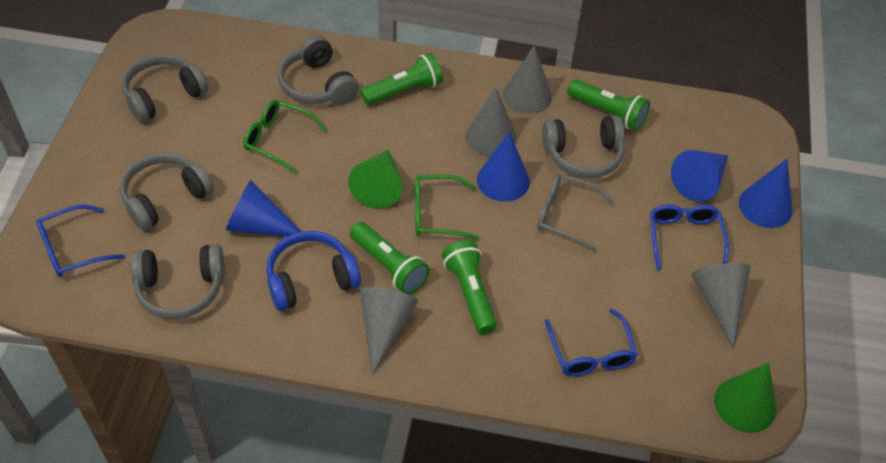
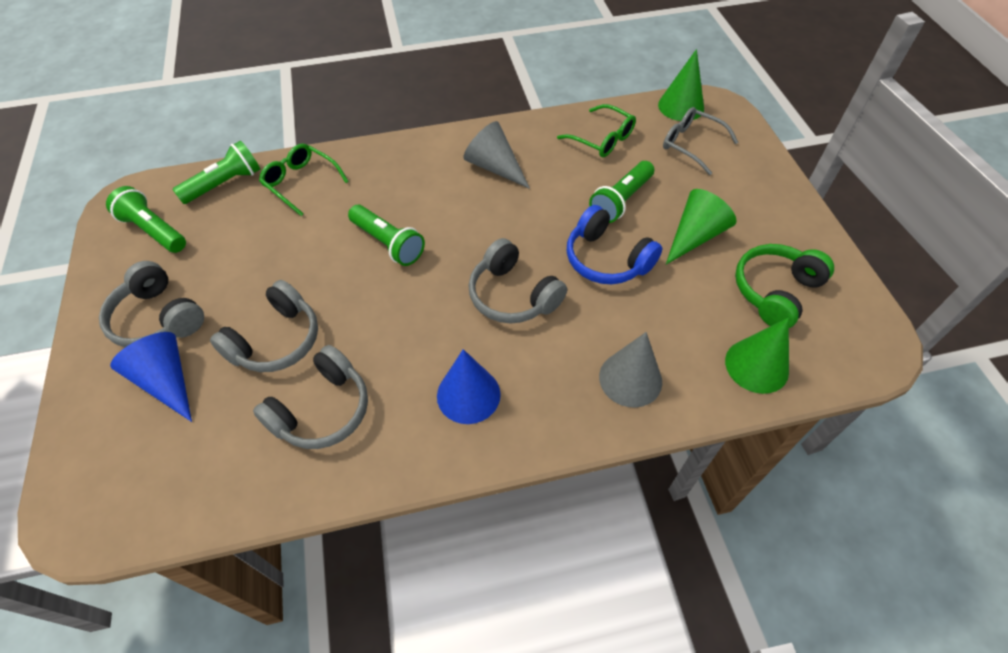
blue cone: 4 -> 2
blue glasses: 3 -> 0
green cone: 2 -> 3
green headphones: 0 -> 1
grey cone: 4 -> 2
grey headphones: 5 -> 4

